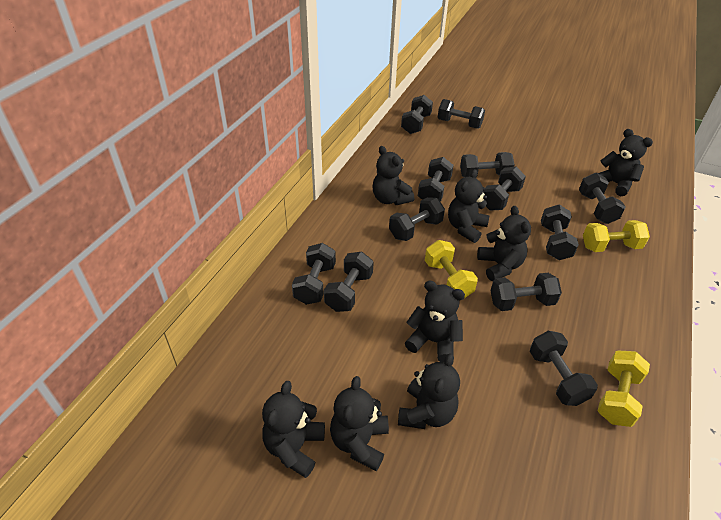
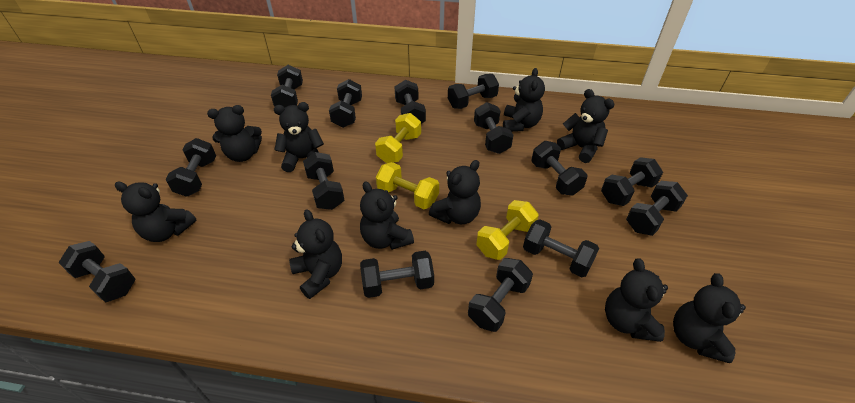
black dumbbell: 12 -> 14
black teddy bear: 8 -> 10

